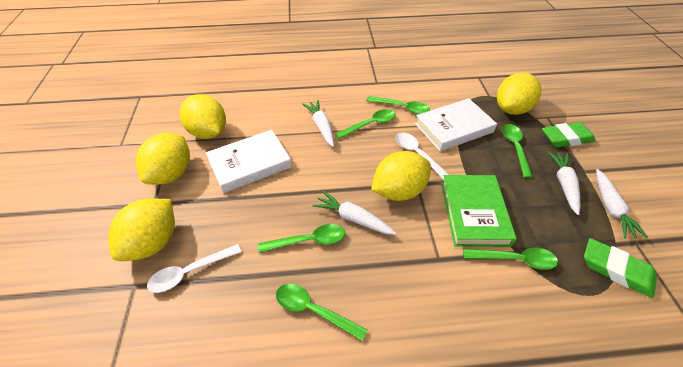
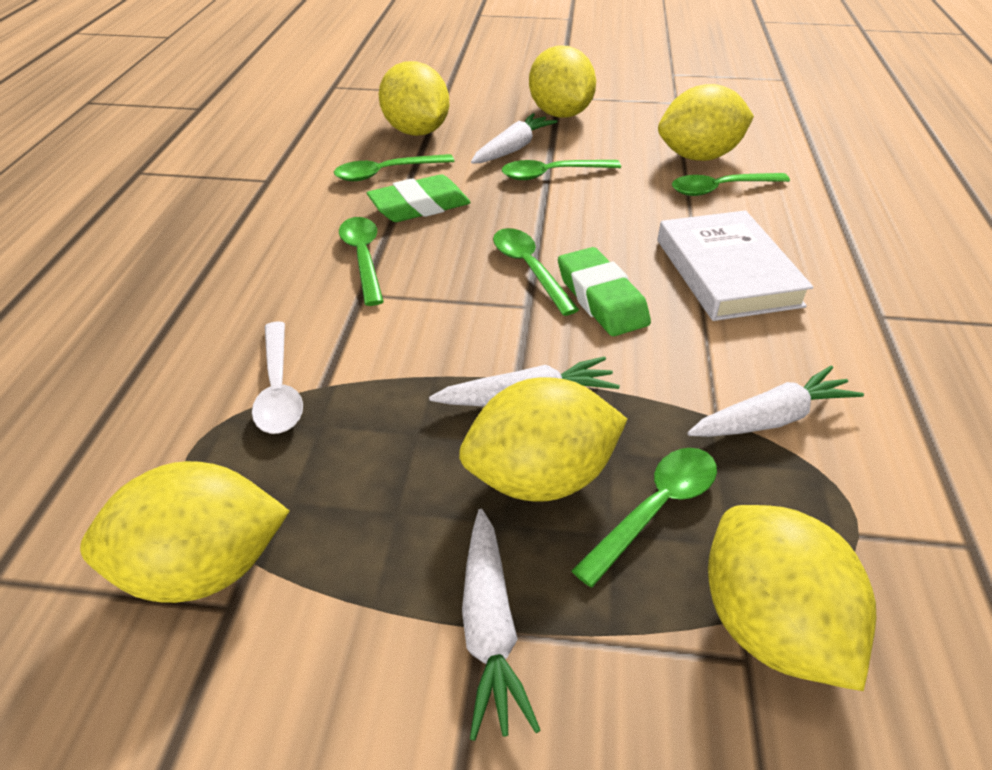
green book: 1 -> 0
white book: 2 -> 1
white spoon: 2 -> 1
yellow lemon: 5 -> 6

